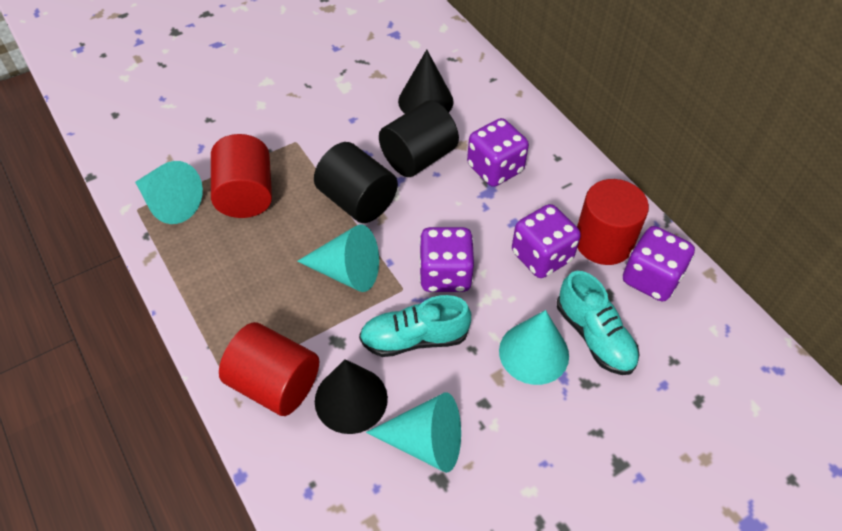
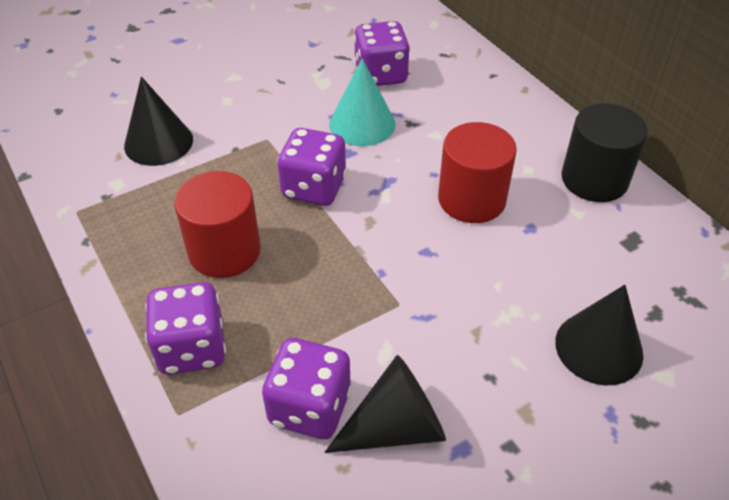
black cone: 2 -> 3
black cylinder: 2 -> 1
red cylinder: 3 -> 2
turquoise cone: 4 -> 1
turquoise shoe: 2 -> 0

